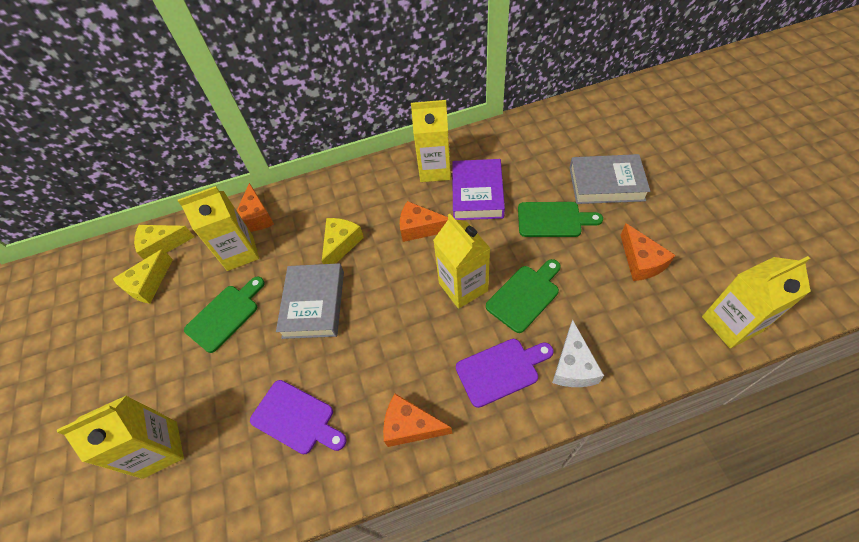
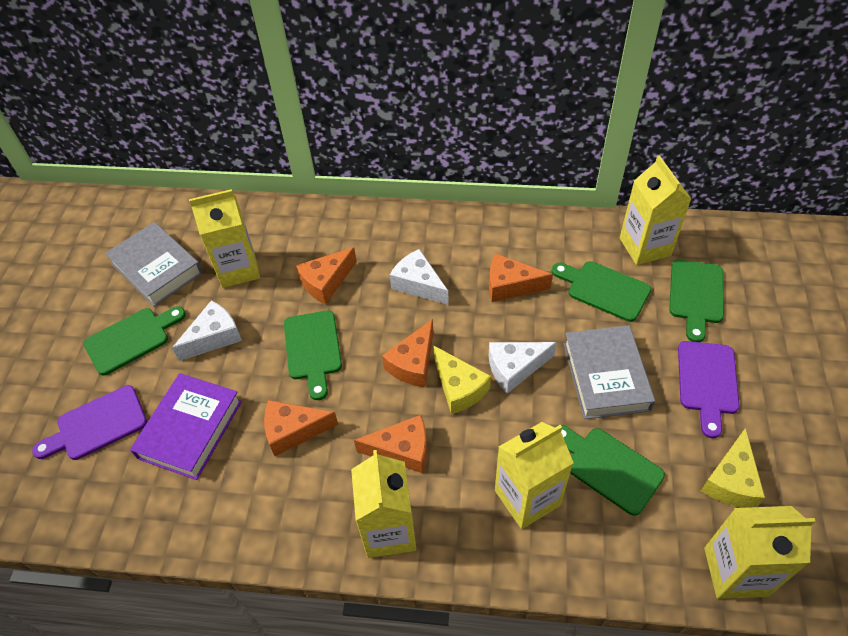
green cutting board: 3 -> 5
orange cheese: 4 -> 5
white cheese: 1 -> 3
yellow cheese: 3 -> 2

